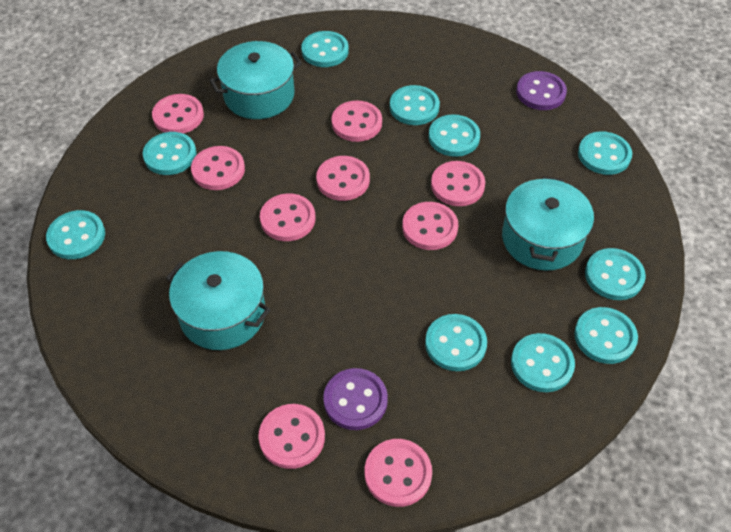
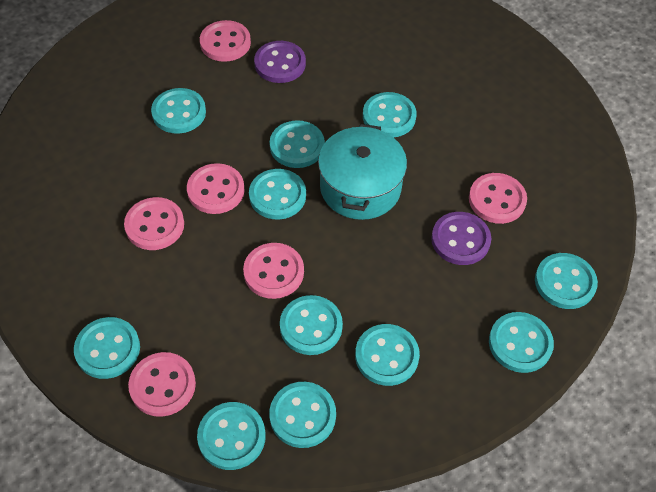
pink button: 9 -> 6
turquoise button: 10 -> 11
turquoise pot: 3 -> 1

